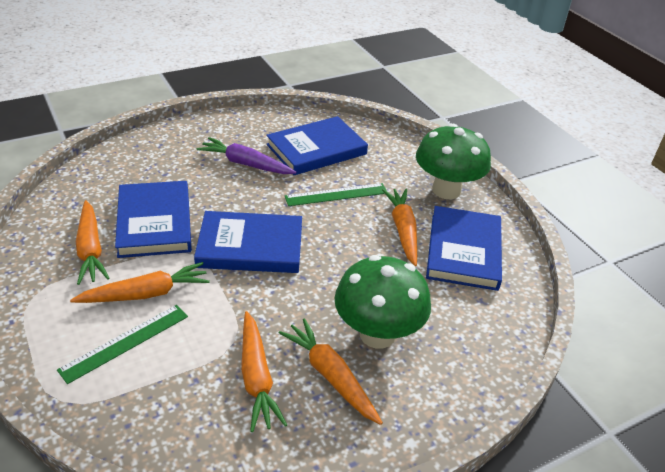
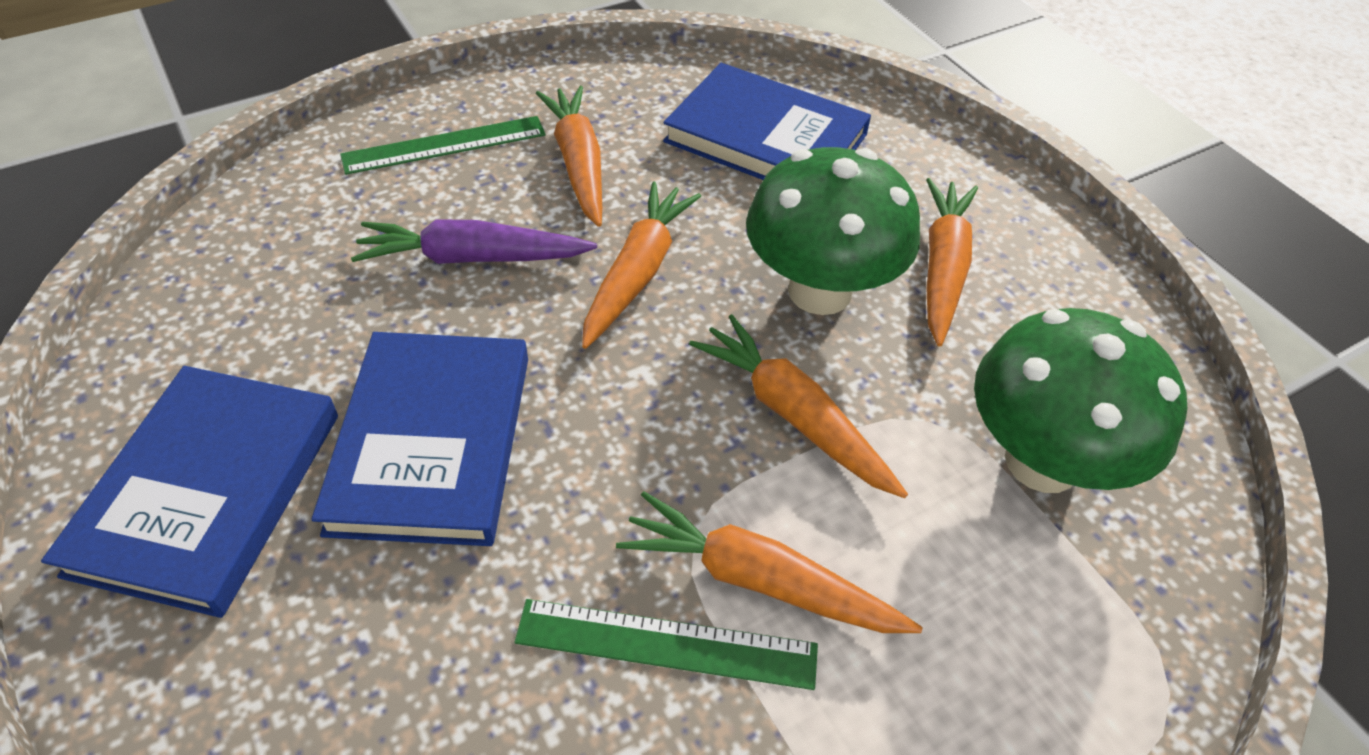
blue book: 4 -> 3

